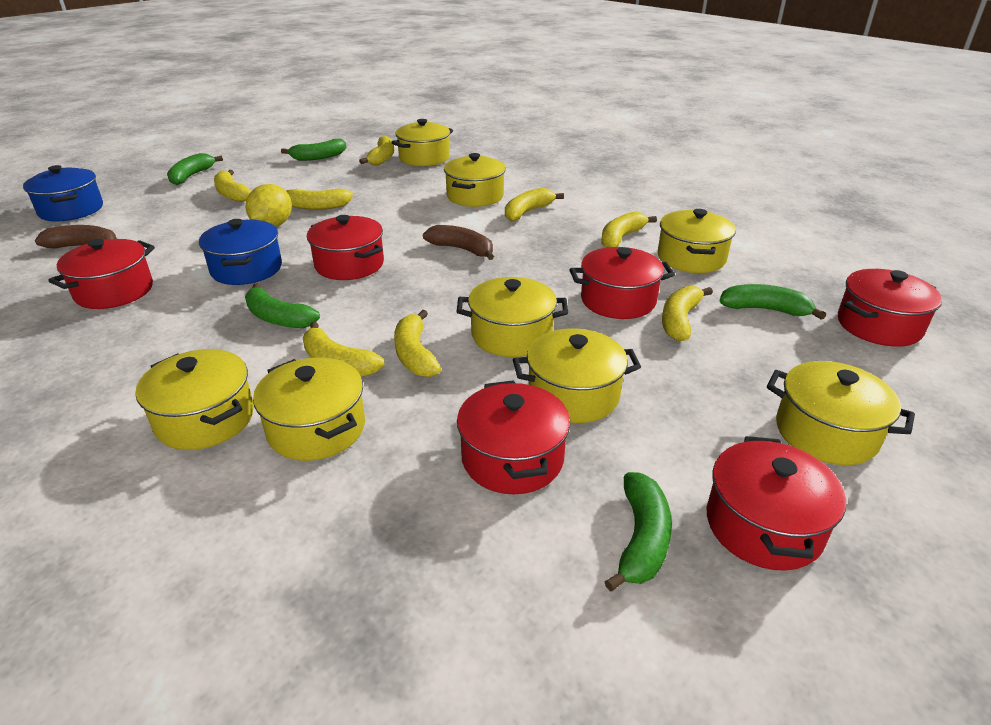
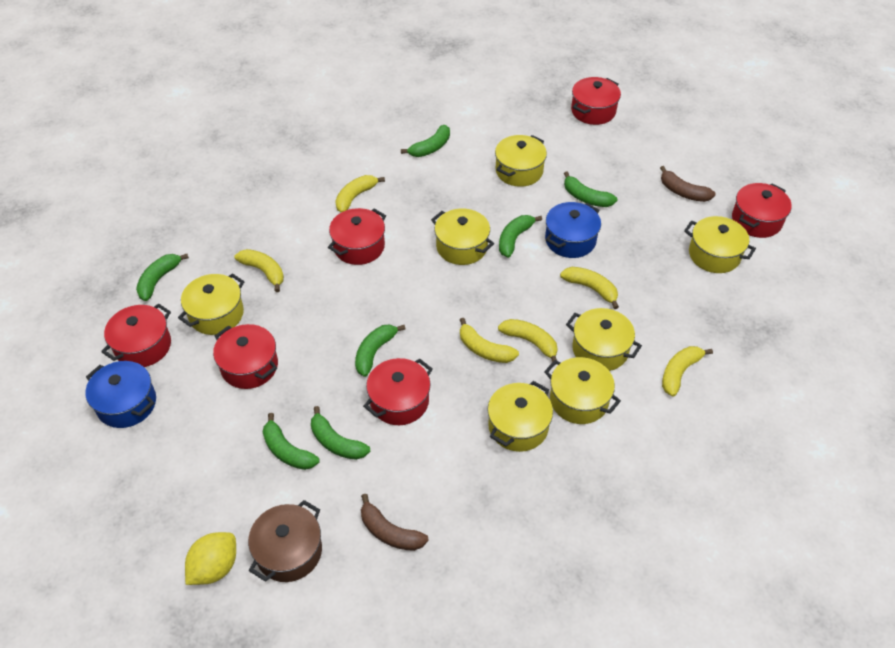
brown pot: 0 -> 1
green banana: 5 -> 7
yellow banana: 8 -> 6
yellow pot: 8 -> 7

